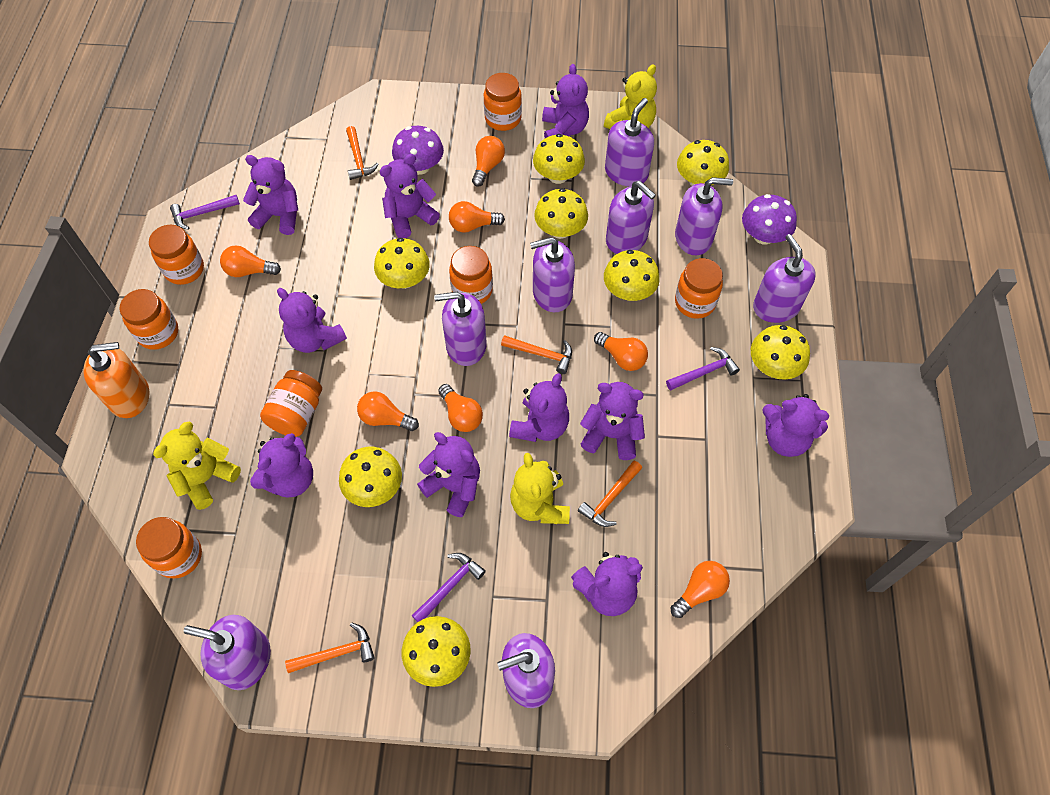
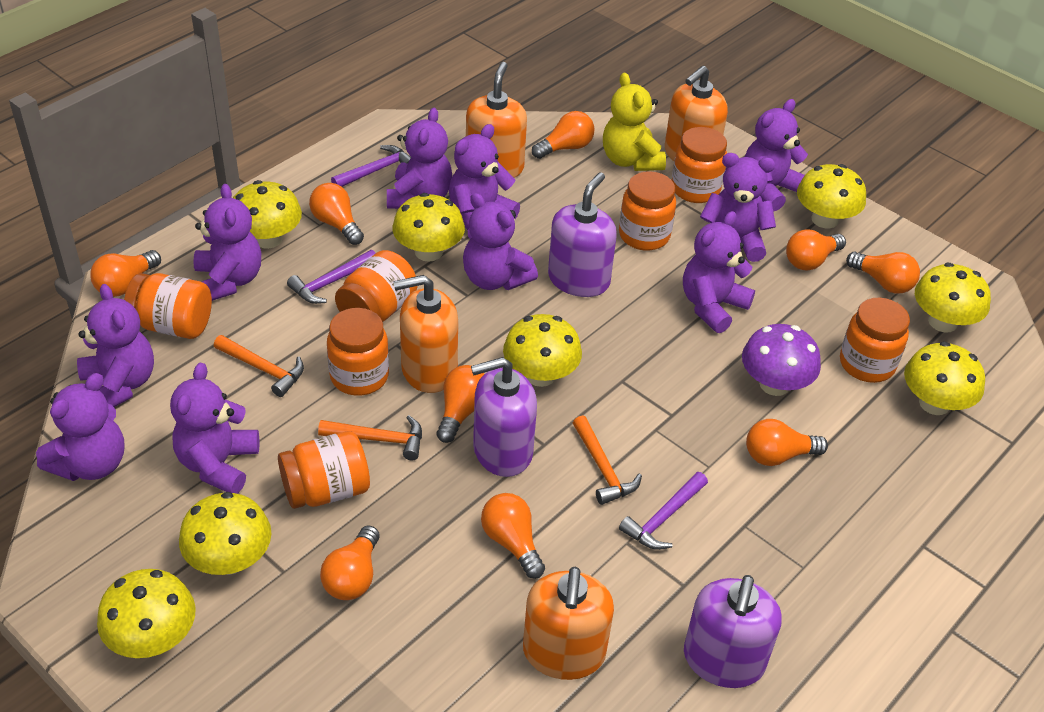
orange hammer: 4 -> 3
orange light bulb: 7 -> 9
orange soap dispenser: 1 -> 4
purple mushroom: 2 -> 1
purple soap dispenser: 8 -> 3
yellow teddy bear: 3 -> 1

